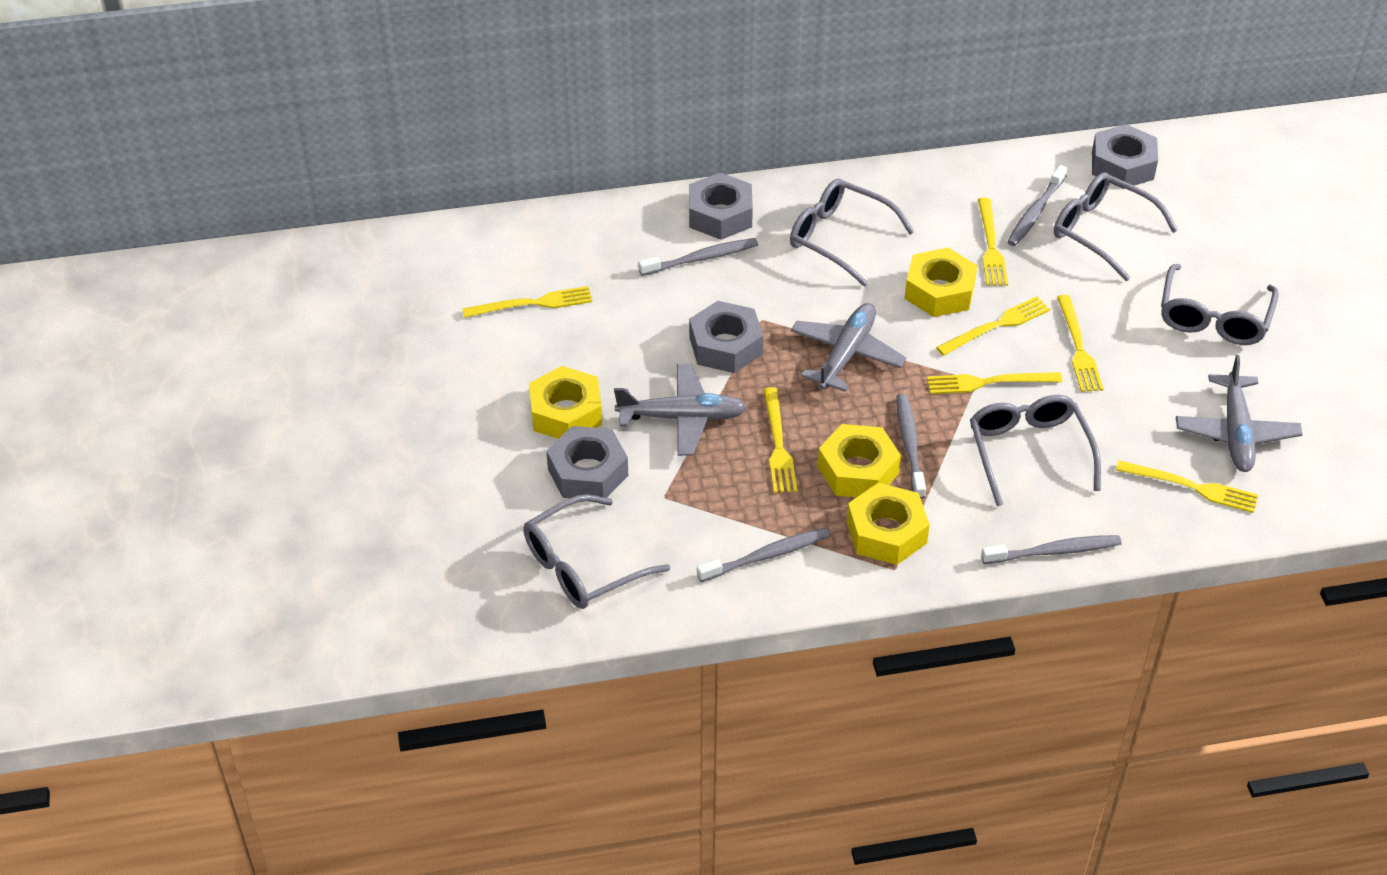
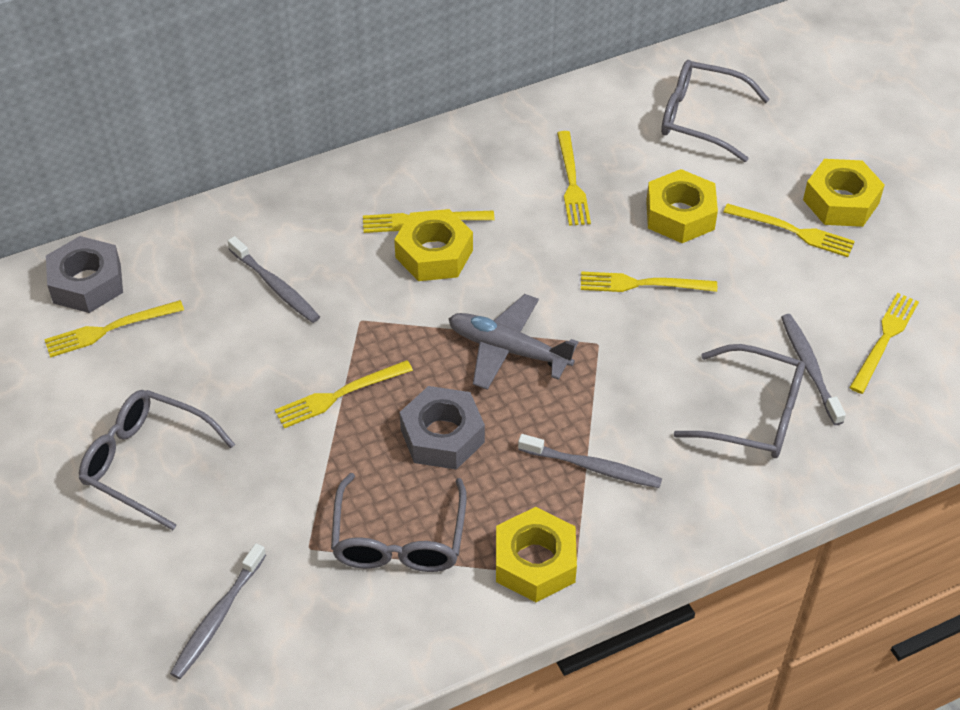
grey glasses: 5 -> 4
grey nut: 4 -> 2
grey plane: 3 -> 1
grey toothbrush: 5 -> 4

